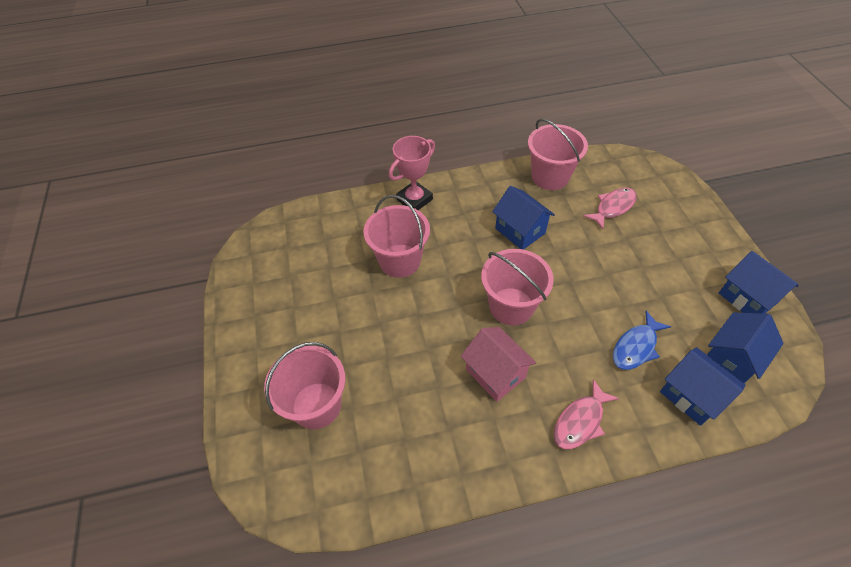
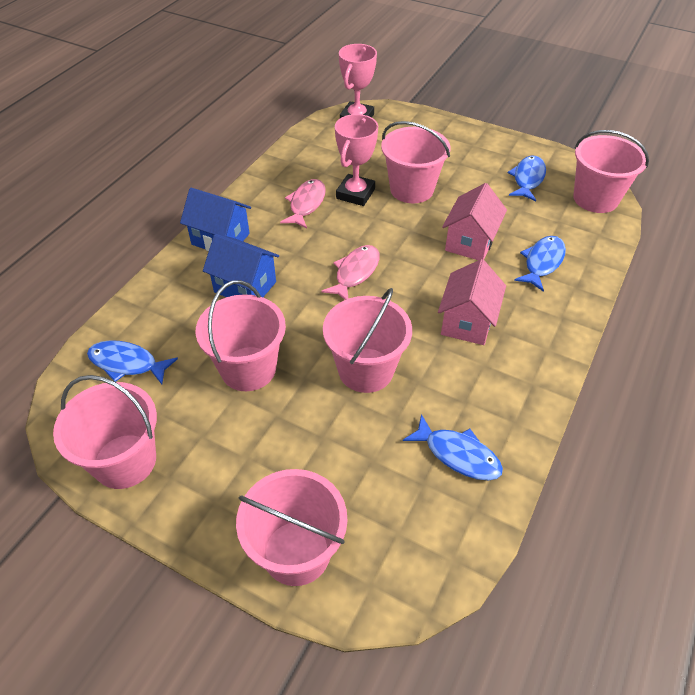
blue fish: 1 -> 4
blue house: 4 -> 2
pink bucket: 4 -> 6
pink house: 1 -> 2
pink trophy: 1 -> 2

